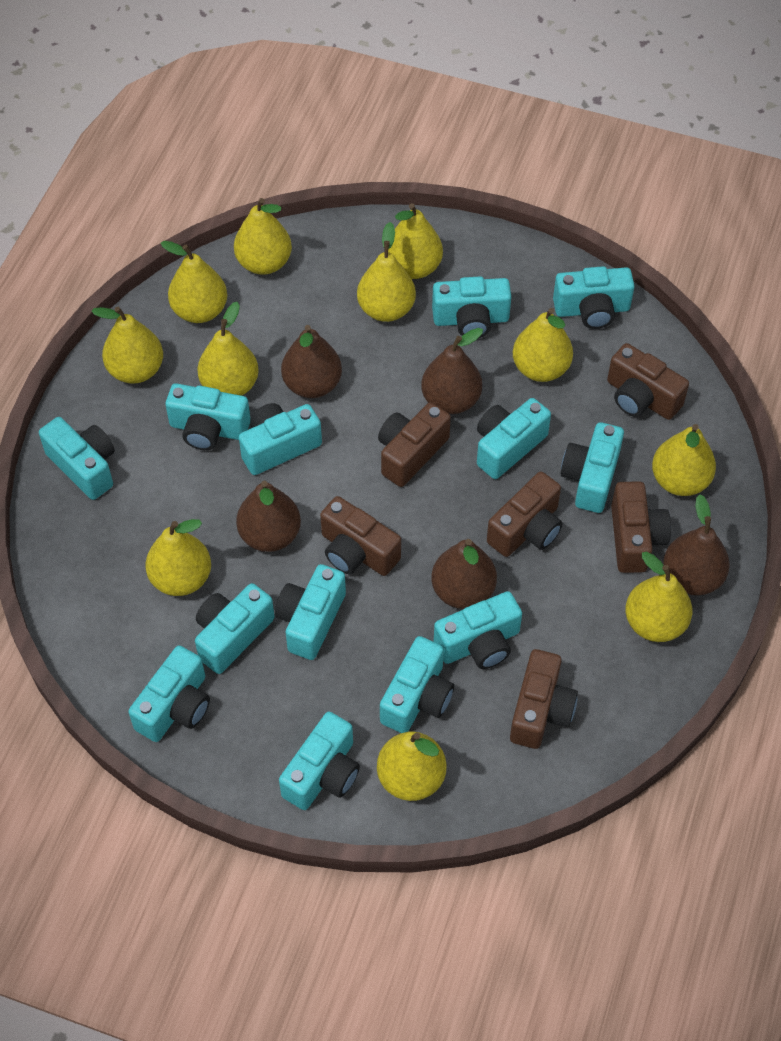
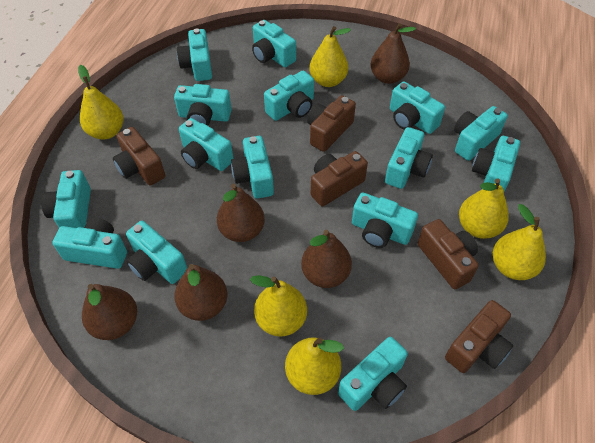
brown camera: 6 -> 5
turquoise camera: 13 -> 15
yellow pear: 11 -> 6

